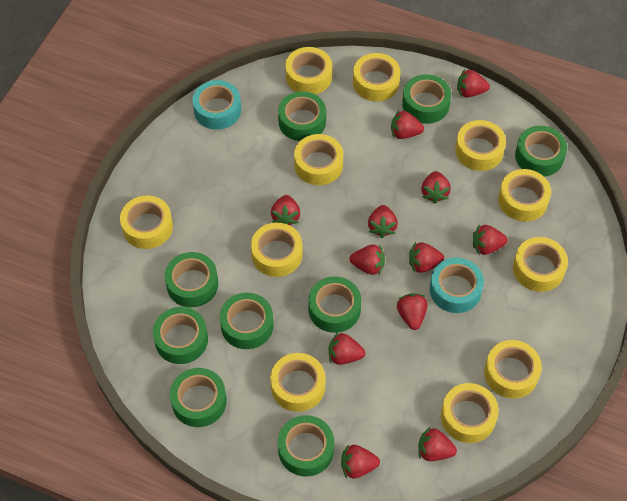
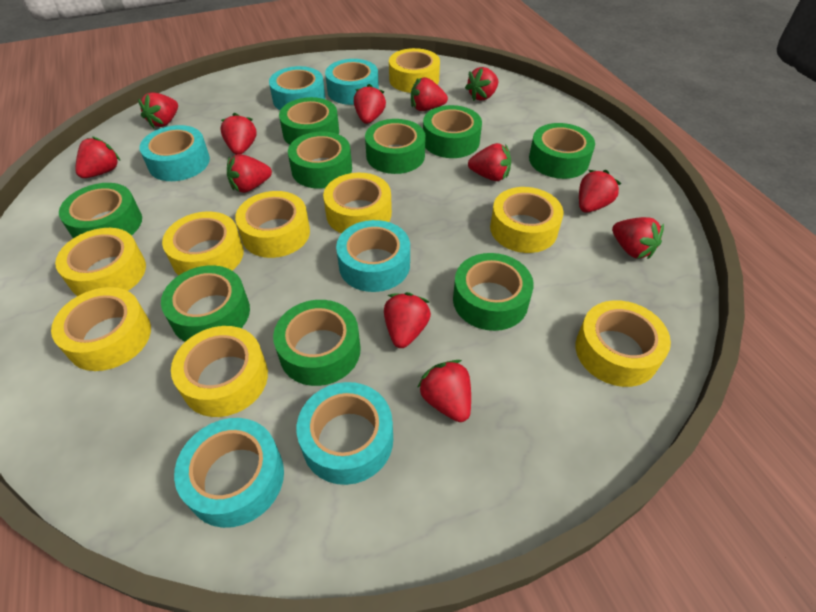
turquoise tape: 2 -> 6
yellow tape: 11 -> 9

